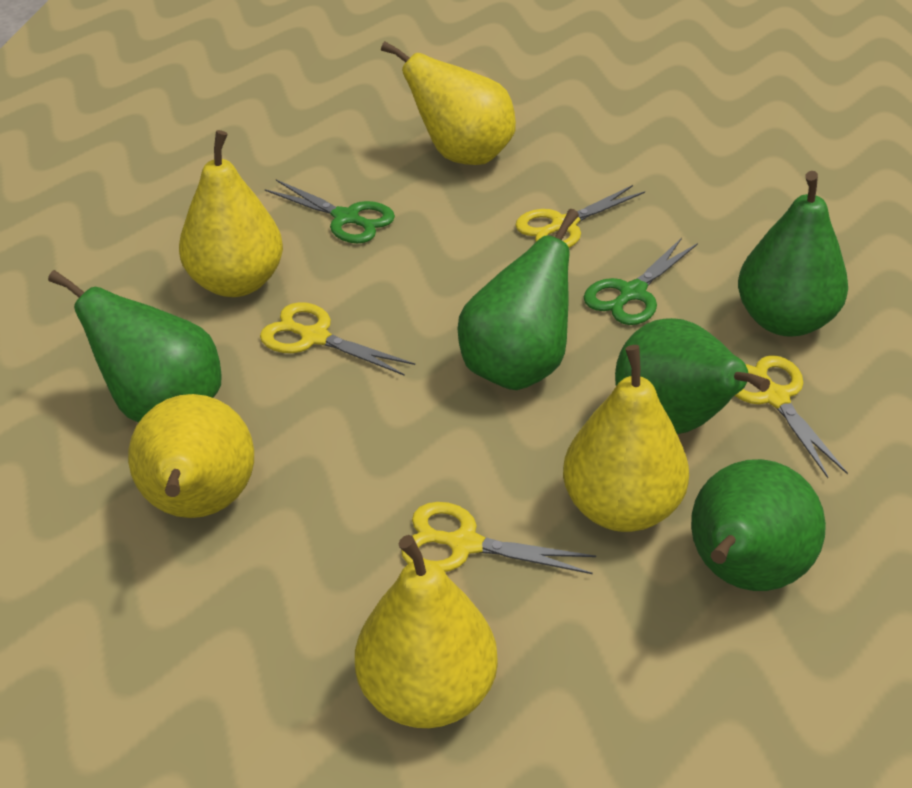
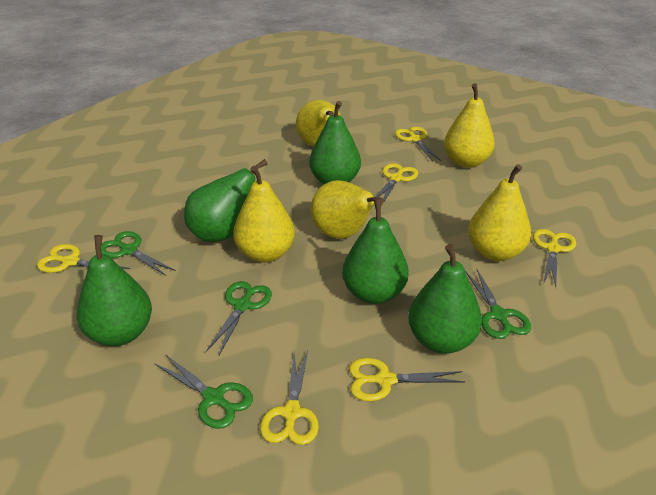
green scissors: 2 -> 4
yellow scissors: 4 -> 6

